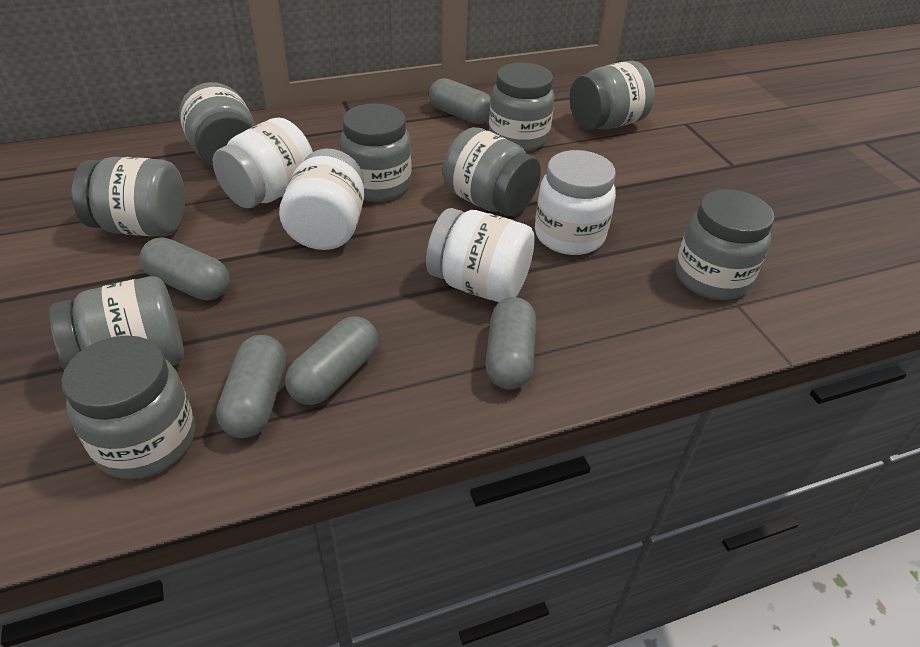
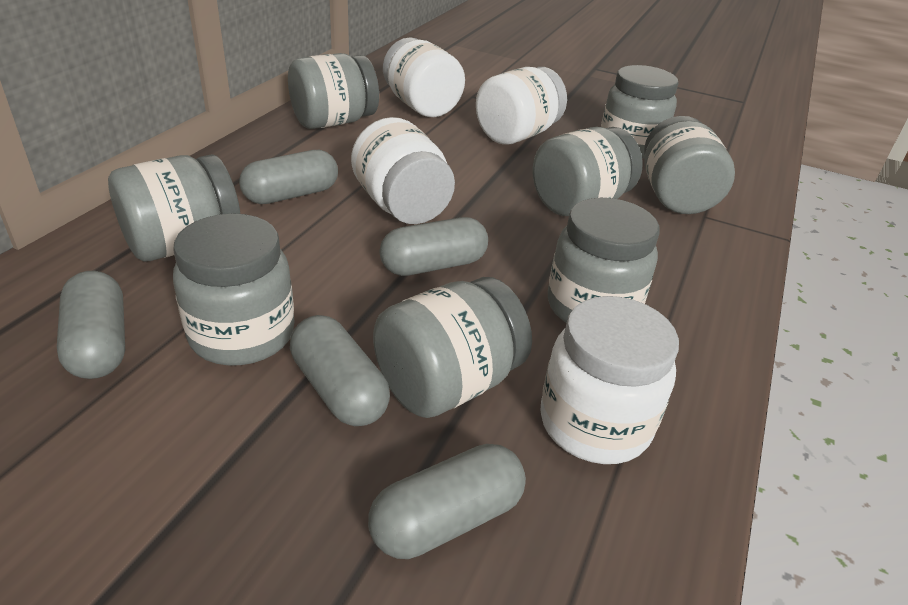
grey jar: 9 -> 8

